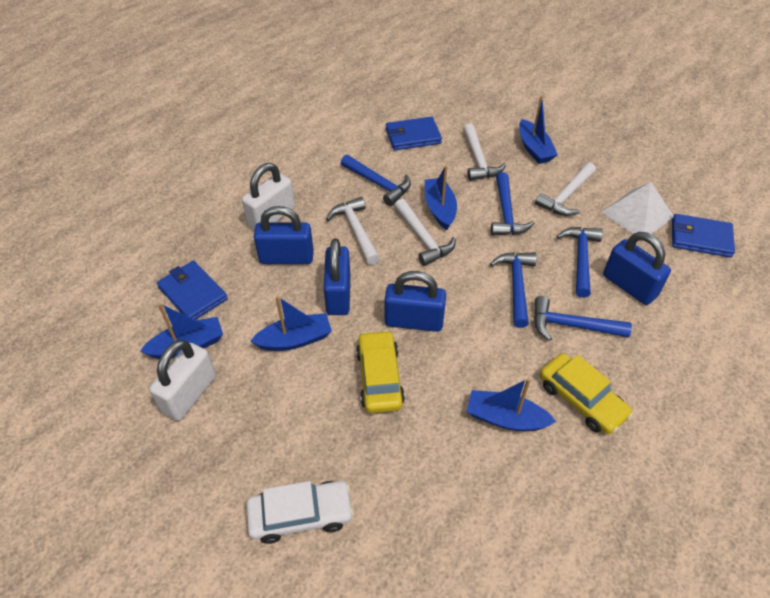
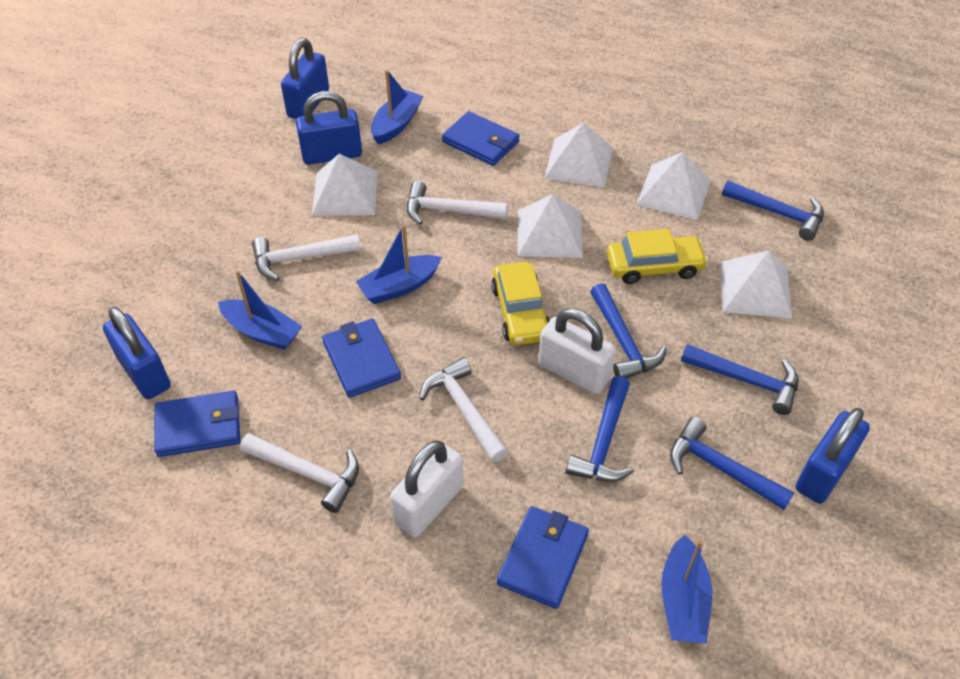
blue boat: 5 -> 4
blue wallet: 3 -> 4
white car: 1 -> 0
white pyramid: 1 -> 5

